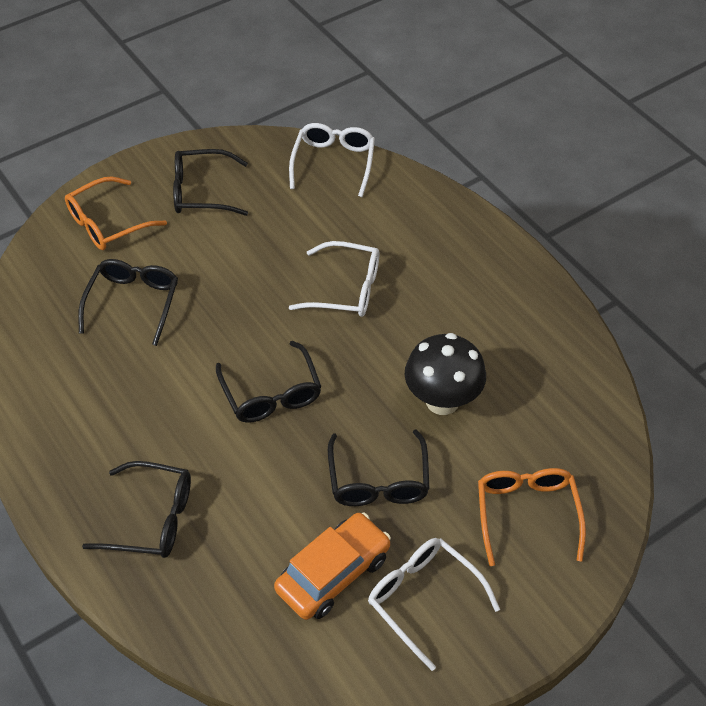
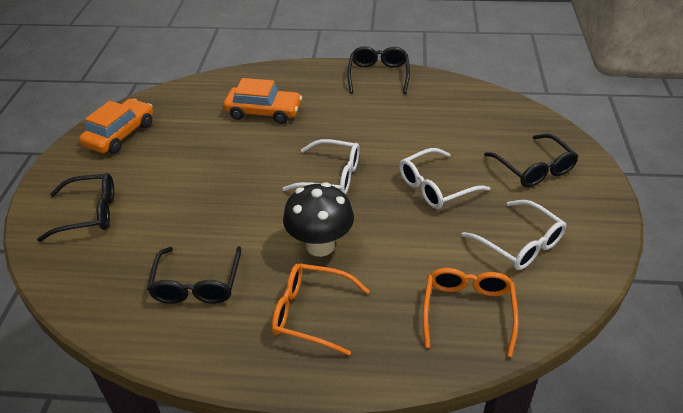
black glasses: 5 -> 4
orange car: 1 -> 2

